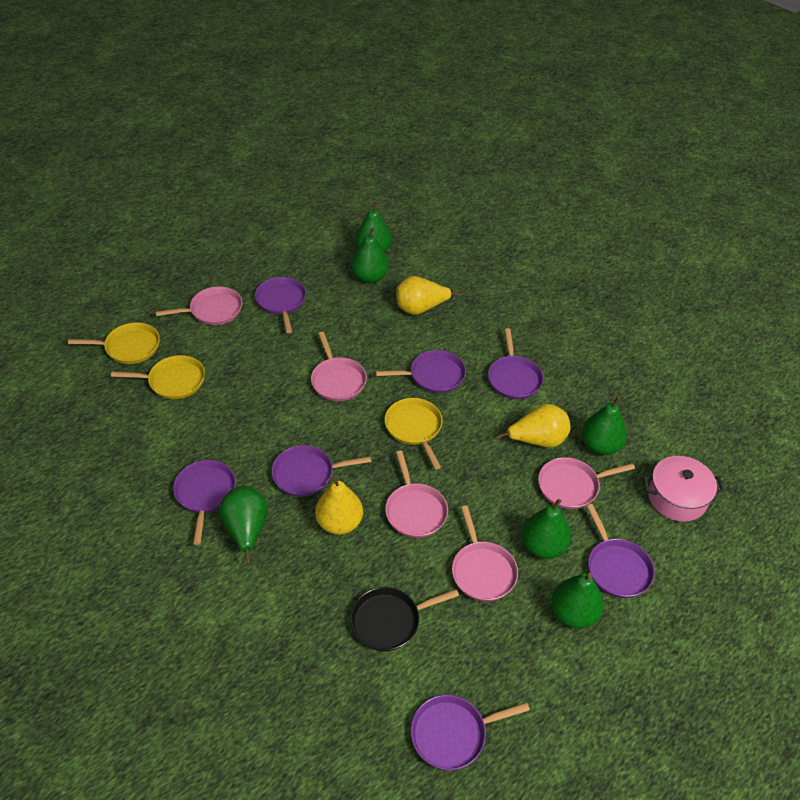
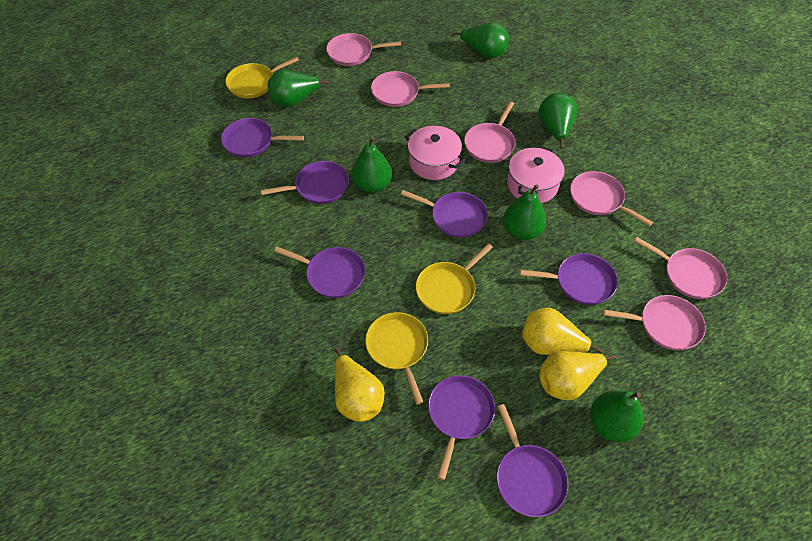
black pan: 1 -> 0
pink pan: 5 -> 6
pink pot: 1 -> 2

